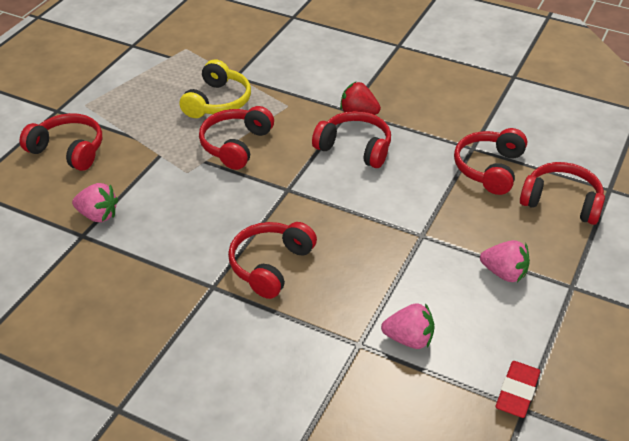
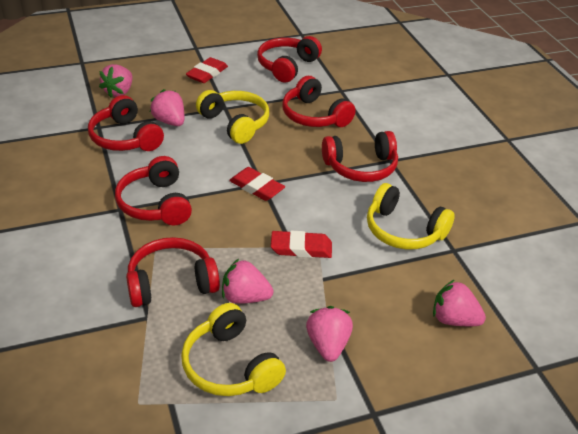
pink strawberry: 3 -> 5
red eraser: 1 -> 3
red strawberry: 1 -> 0
yellow headphones: 1 -> 3

